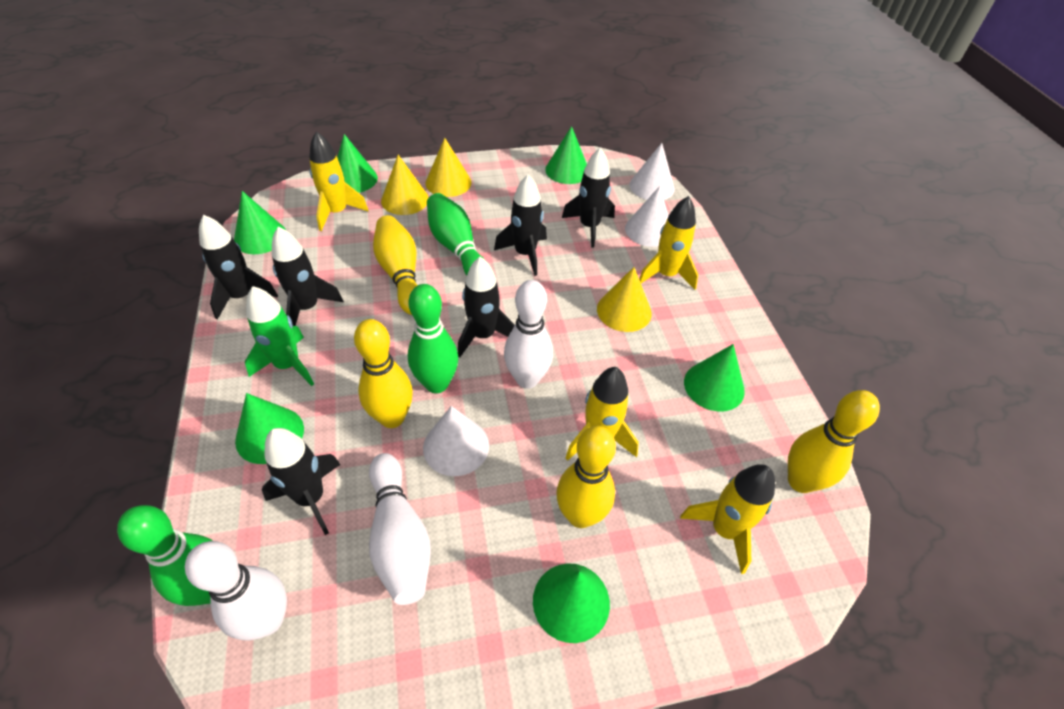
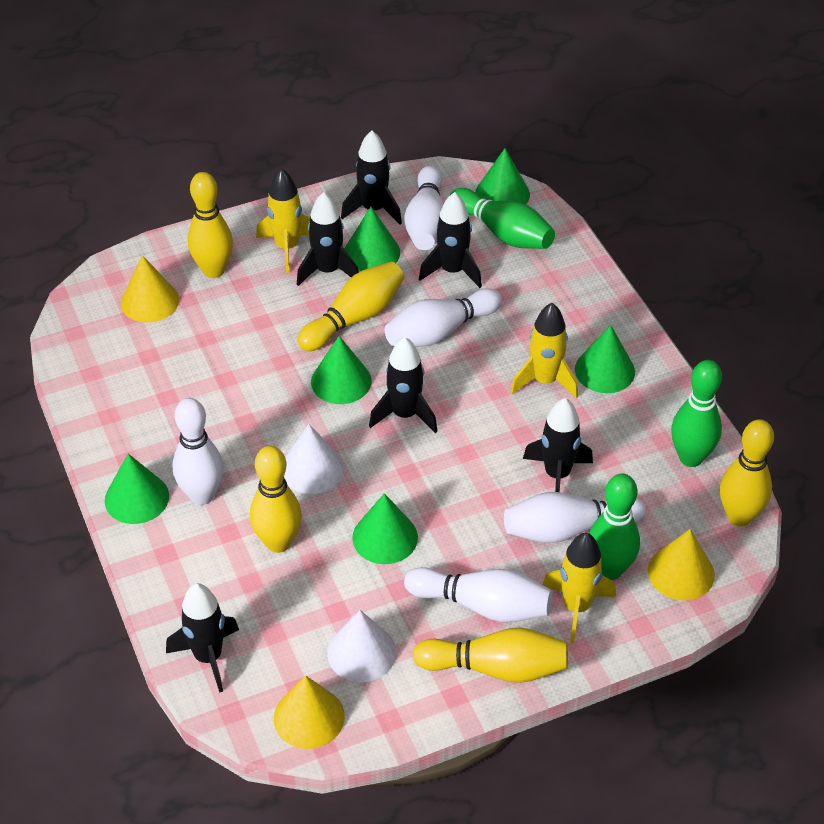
green rocket: 1 -> 0
white bowling pin: 3 -> 5
white cone: 3 -> 2
yellow bowling pin: 4 -> 5
yellow rocket: 4 -> 3

